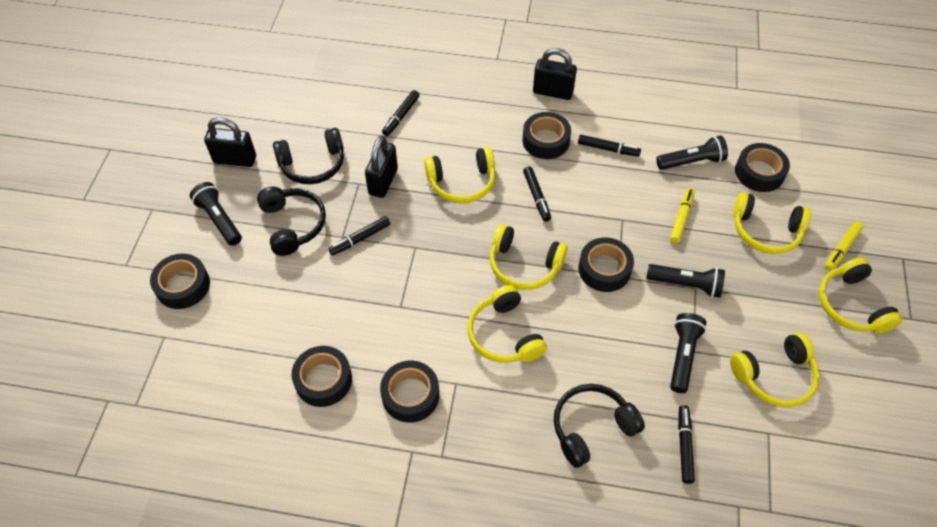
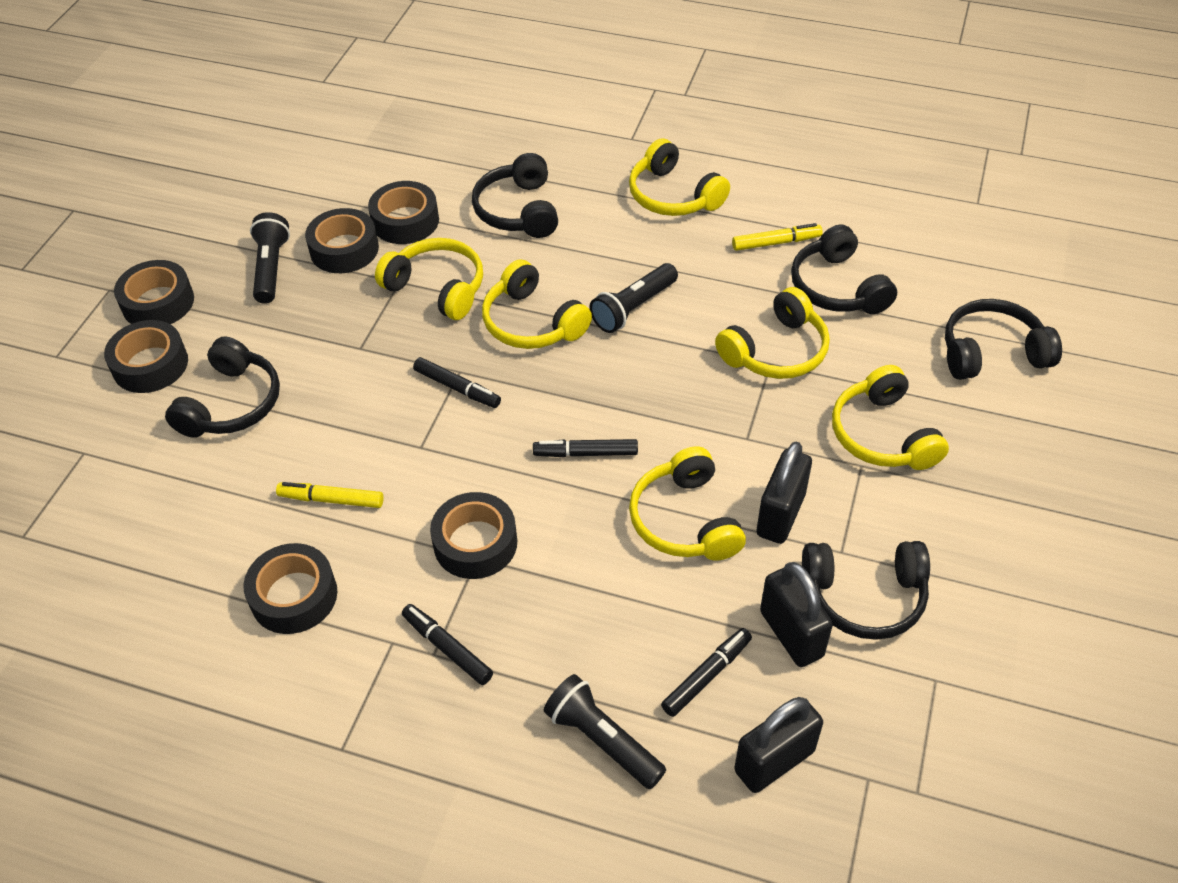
black flashlight: 4 -> 3
black headphones: 3 -> 5
black marker: 5 -> 4

